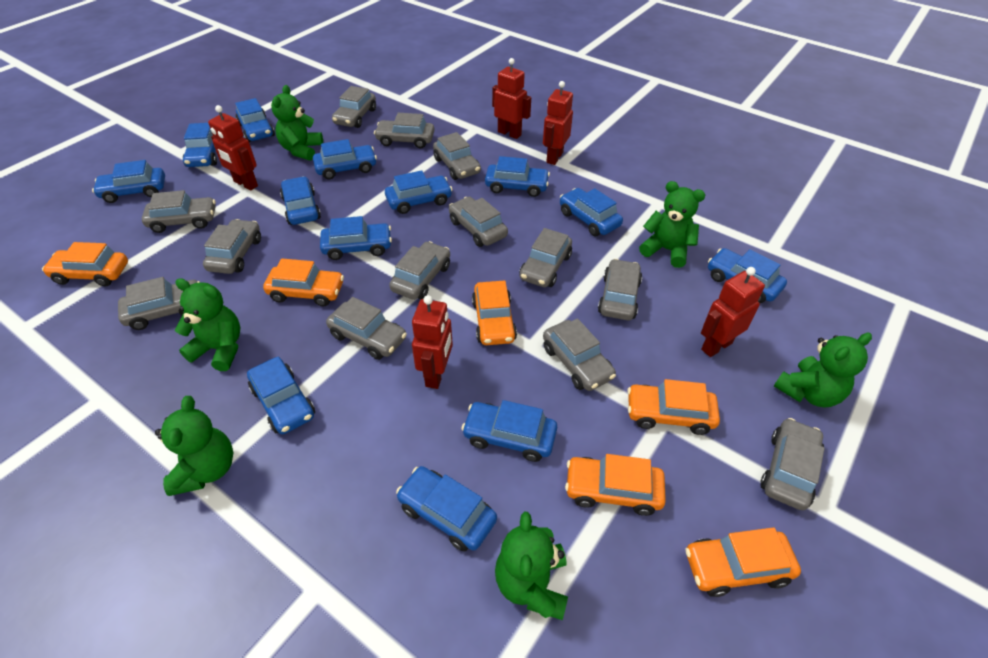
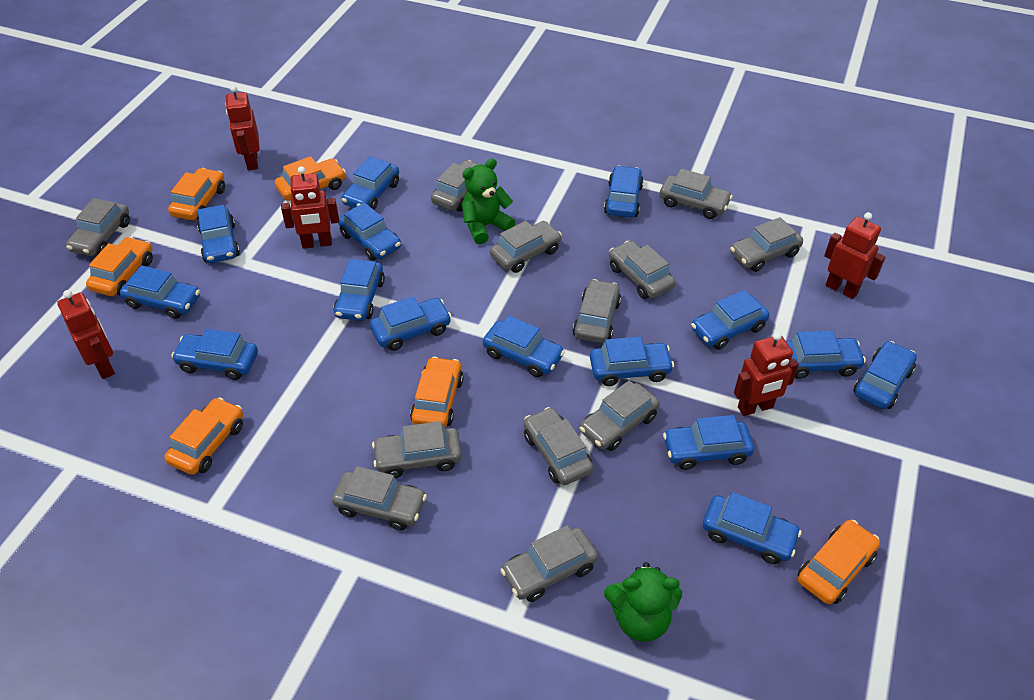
blue car: 13 -> 15
green teddy bear: 6 -> 2
grey car: 13 -> 12

